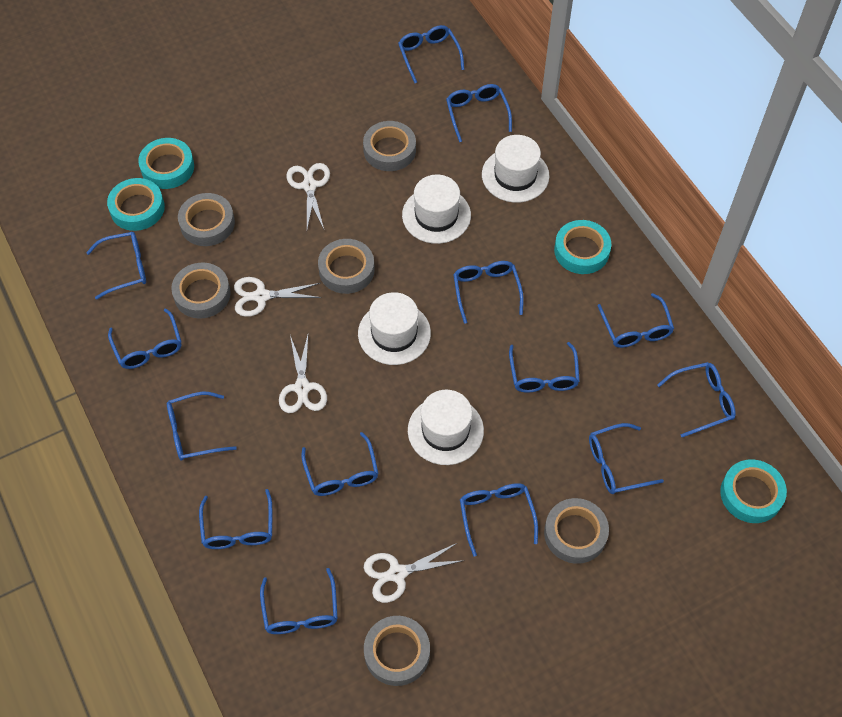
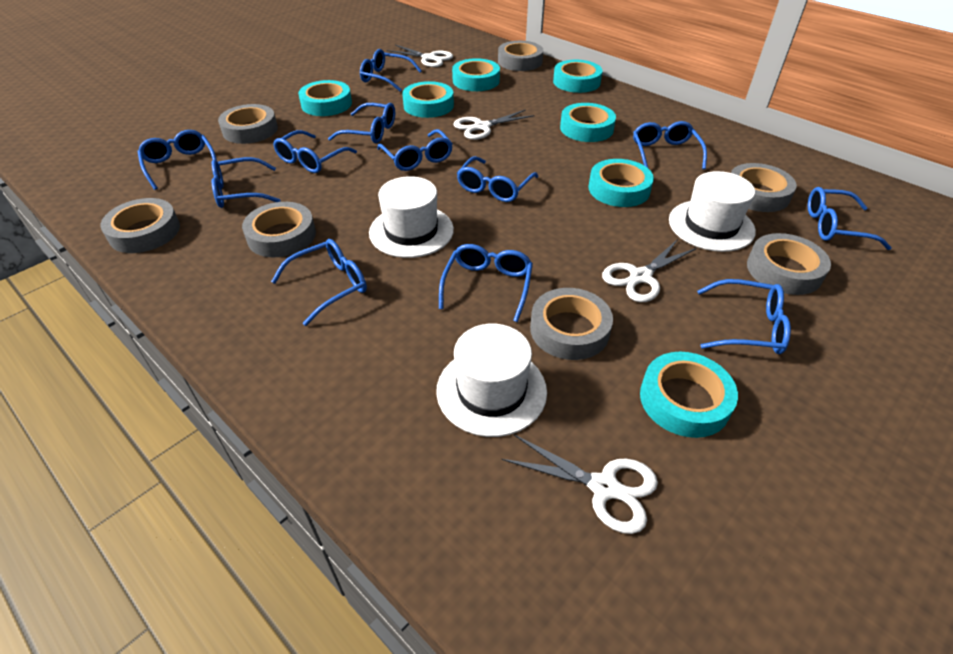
blue glasses: 14 -> 12
grey tape: 6 -> 7
turquoise tape: 4 -> 7
white hat: 4 -> 3

